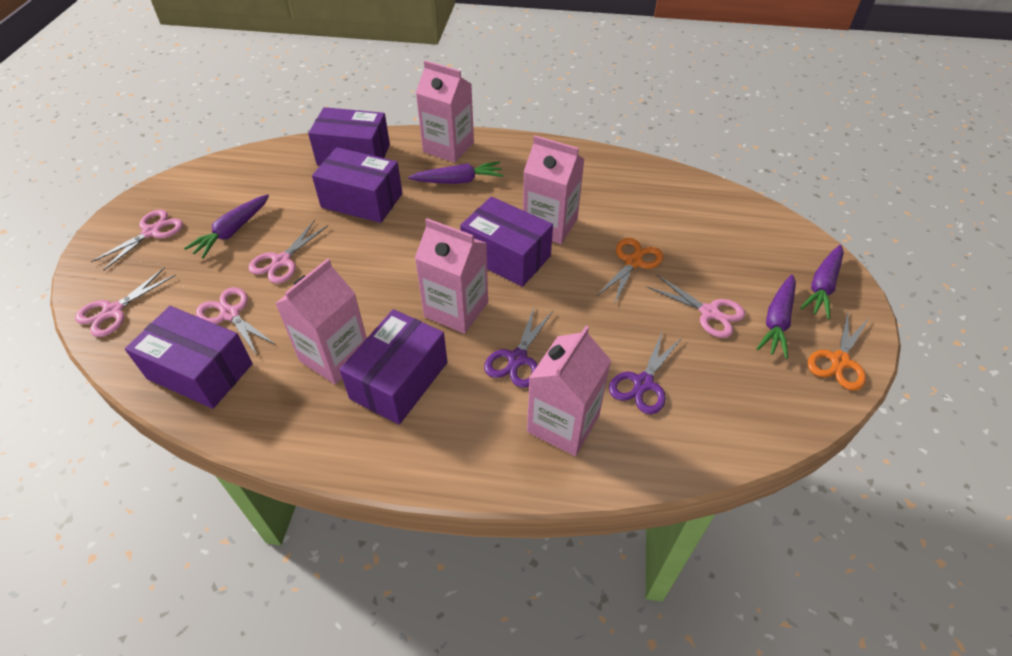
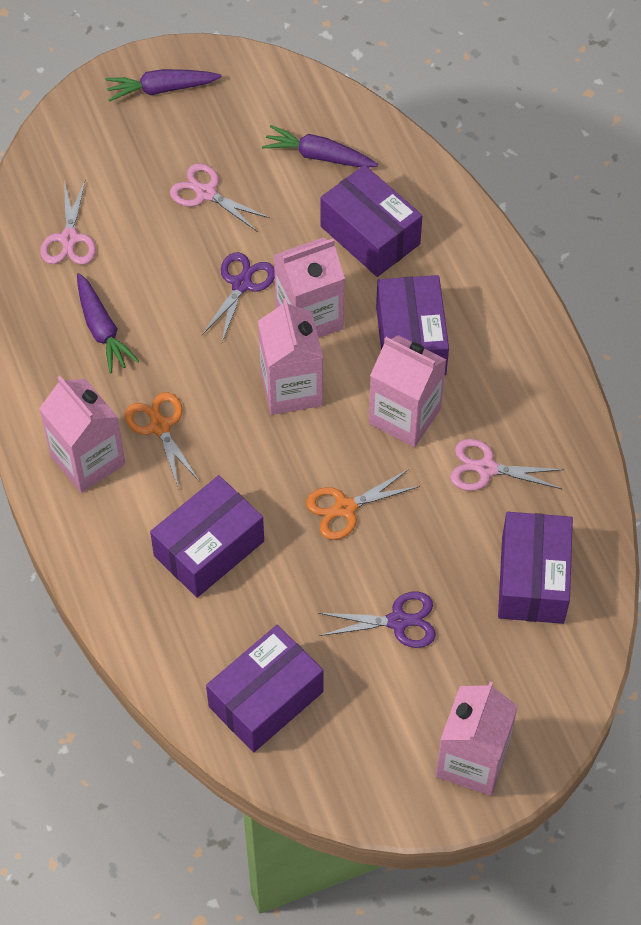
pink scissors: 5 -> 3
purple carrot: 4 -> 3

